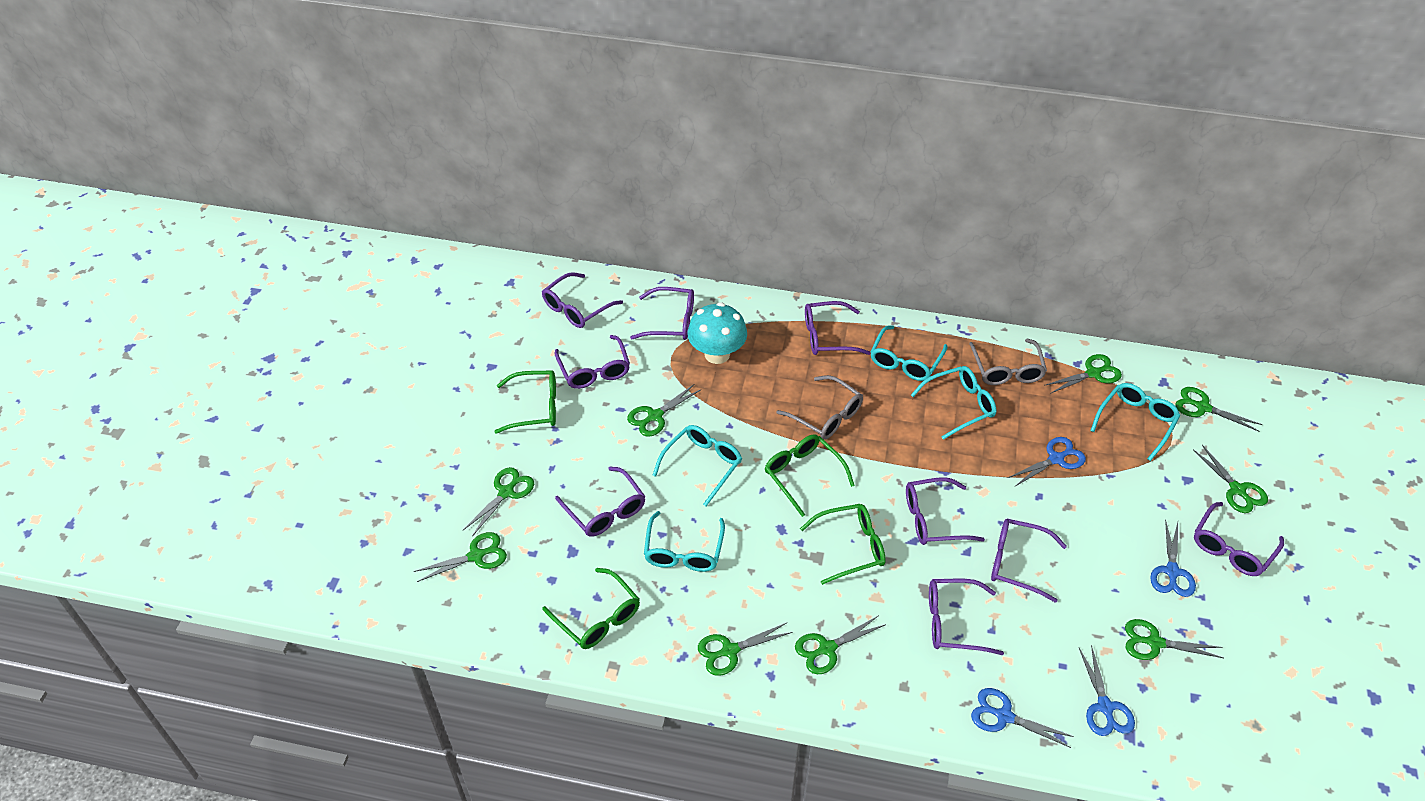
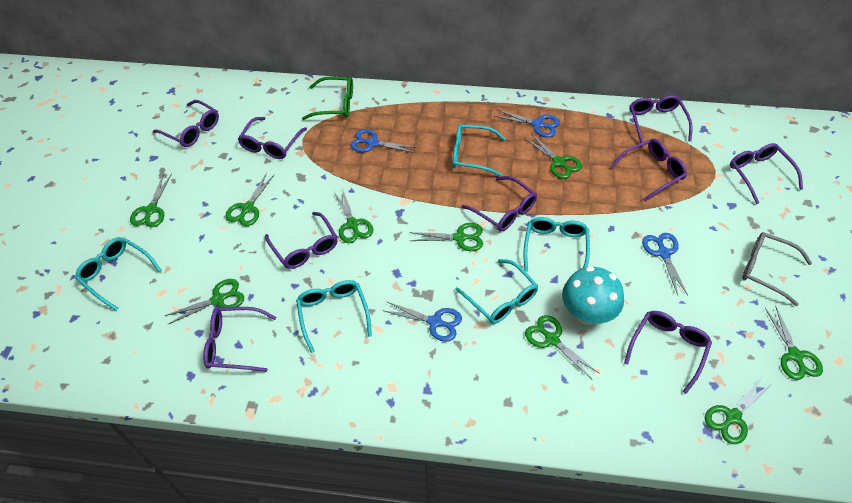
green glasses: 4 -> 1
grey glasses: 2 -> 1

